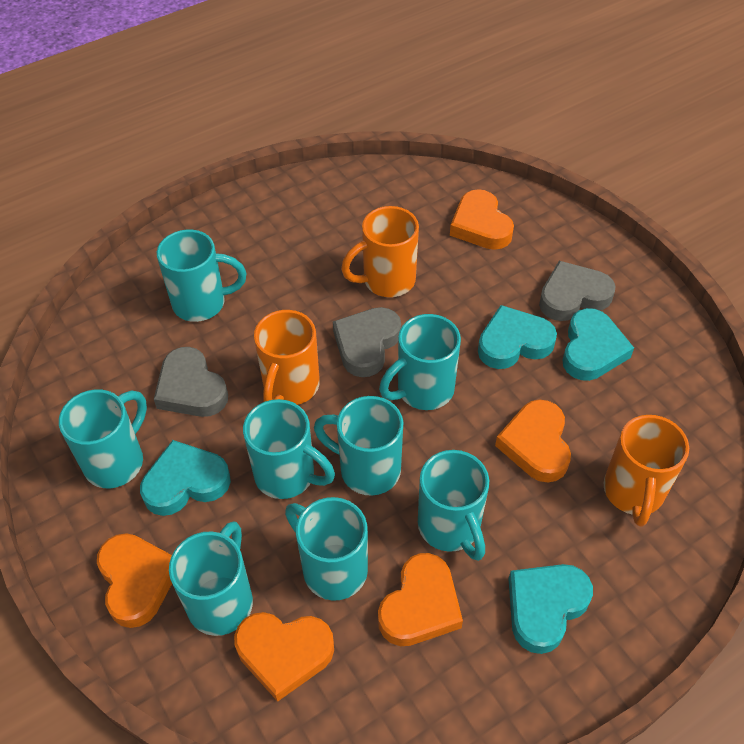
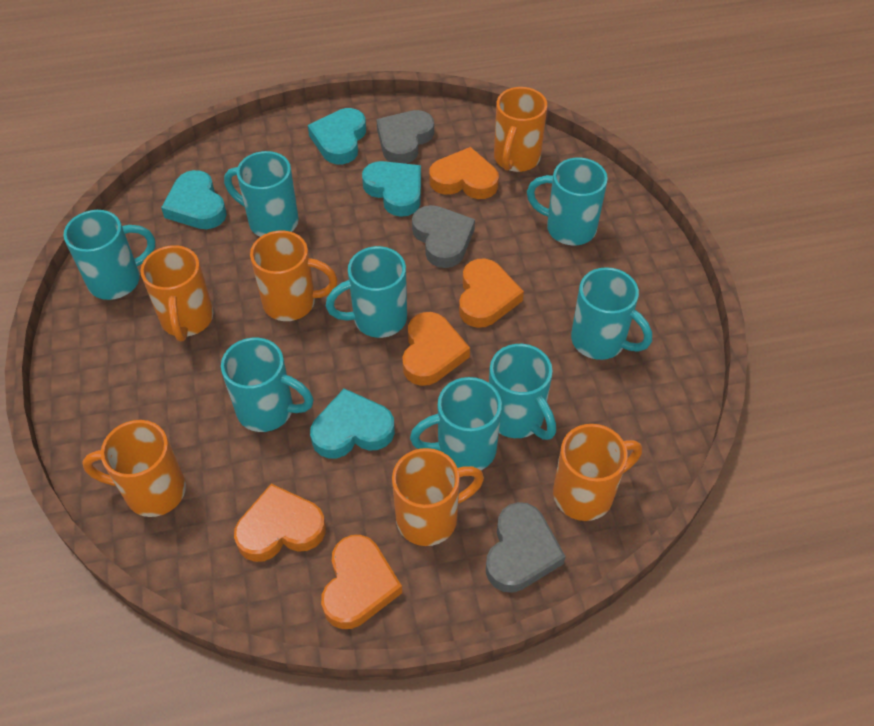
orange mug: 3 -> 6

